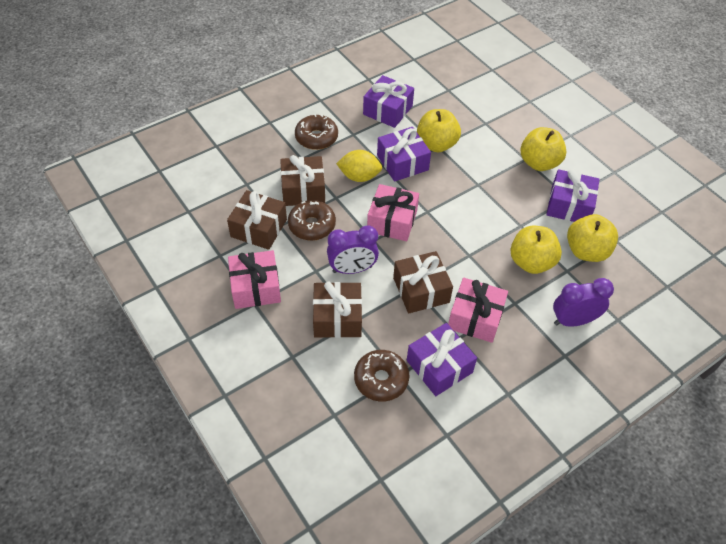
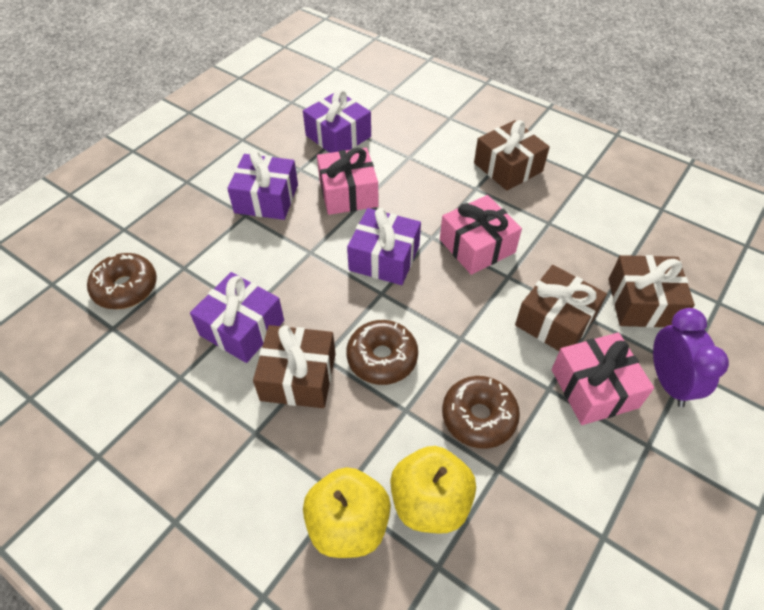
purple clock: 2 -> 1
yellow apple: 4 -> 2
yellow lemon: 1 -> 0

